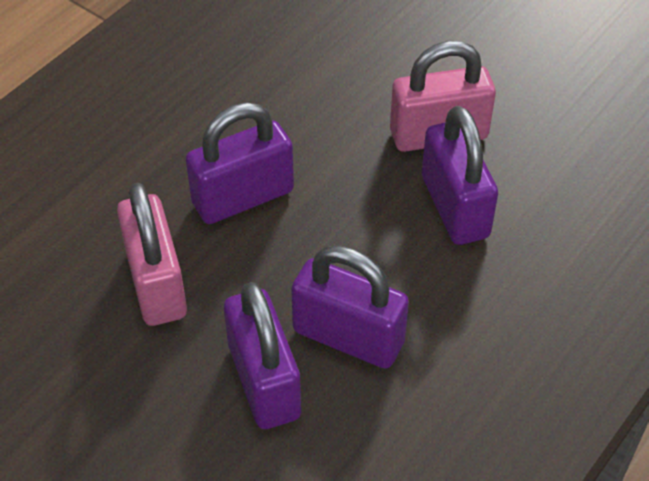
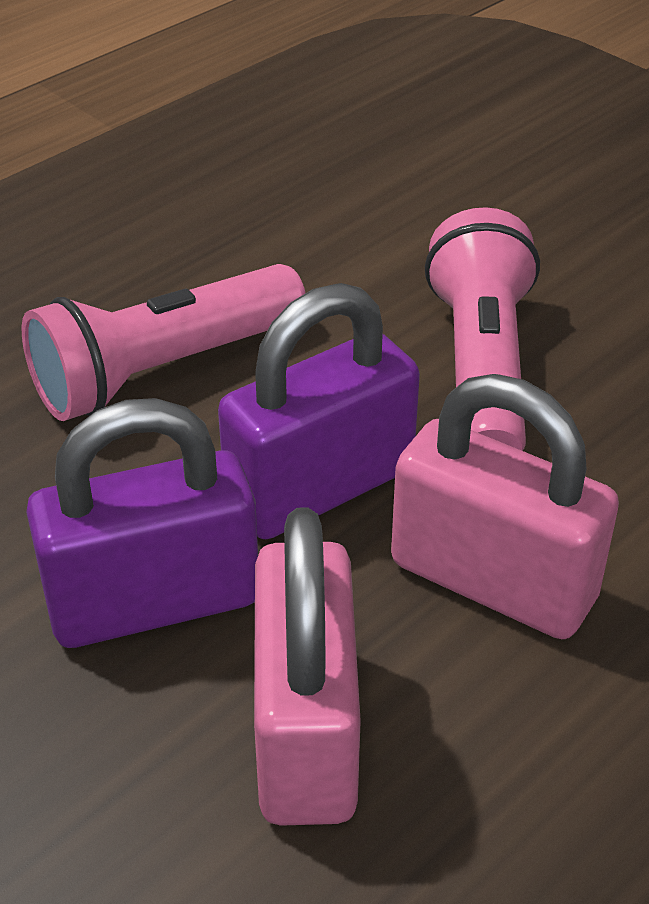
pink flashlight: 0 -> 2
purple padlock: 4 -> 2

